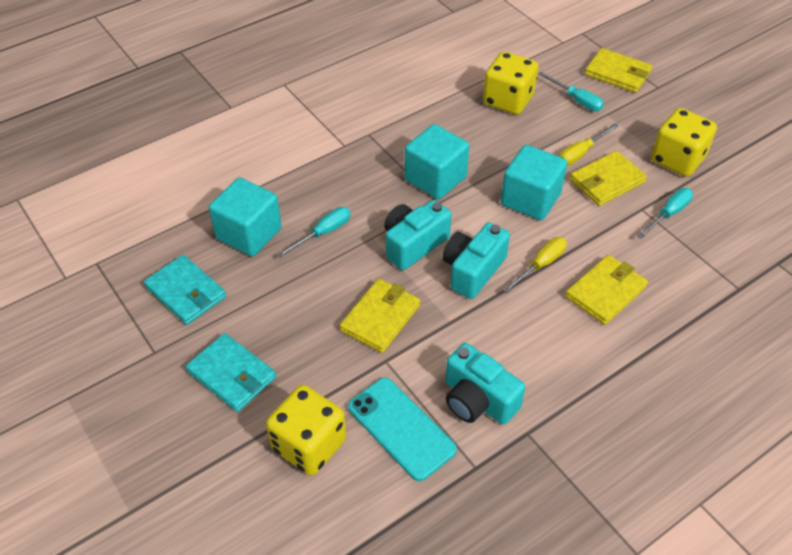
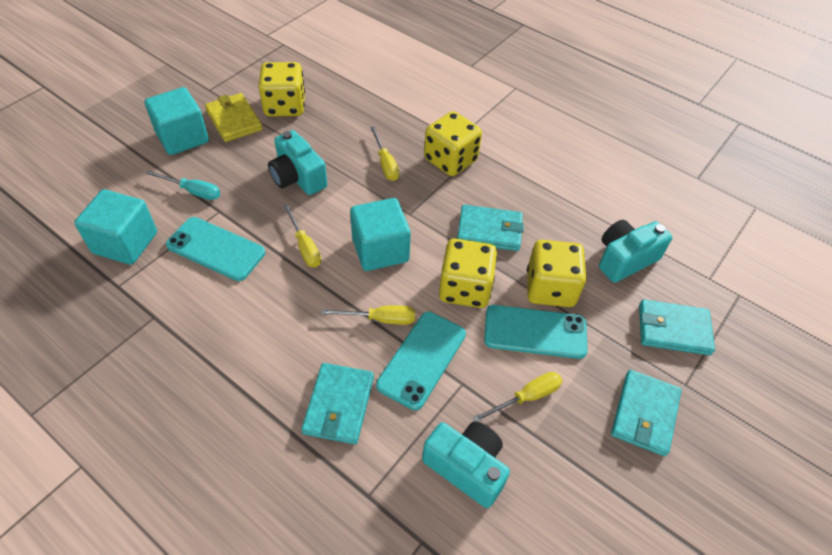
turquoise phone: 1 -> 3
turquoise screwdriver: 3 -> 1
turquoise wallet: 2 -> 4
yellow dice: 3 -> 4
yellow screwdriver: 2 -> 4
yellow wallet: 4 -> 1

